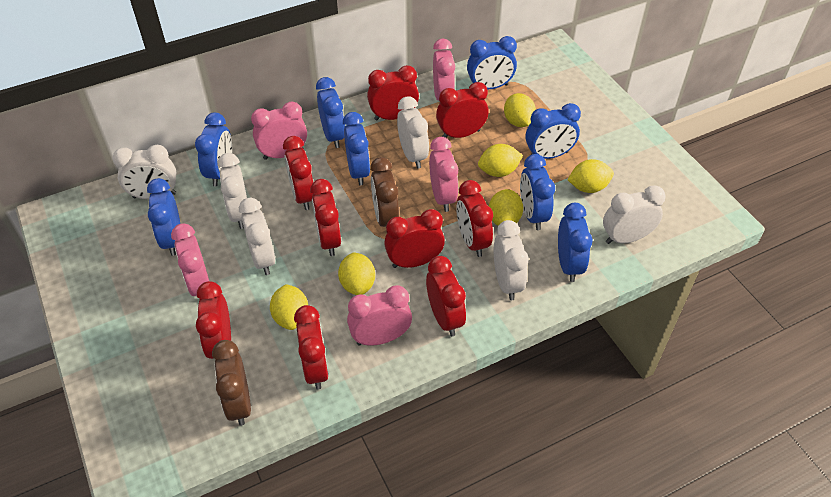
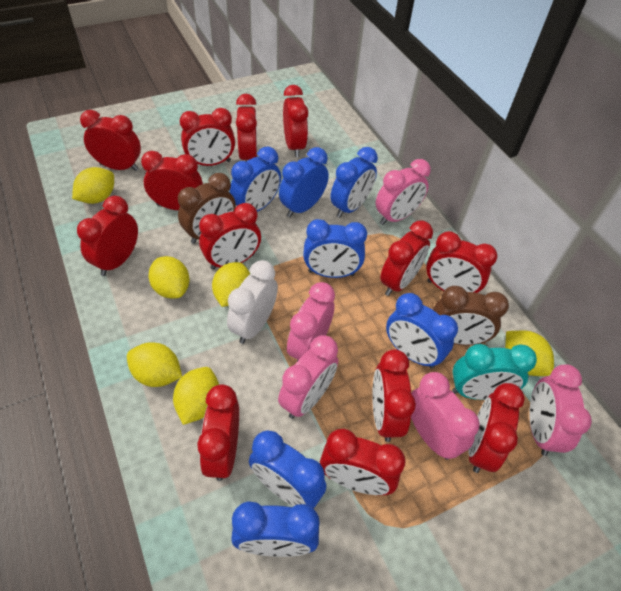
blue clock: 8 -> 7
red clock: 9 -> 13
turquoise clock: 0 -> 1
white clock: 6 -> 1

